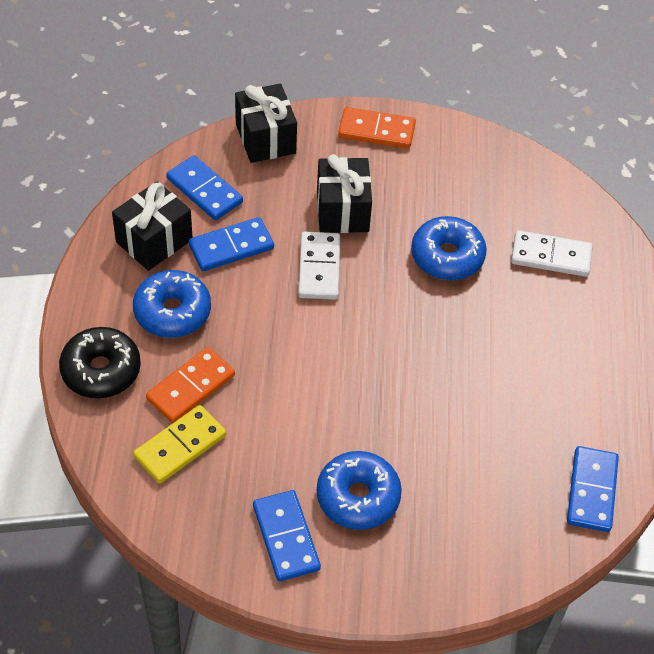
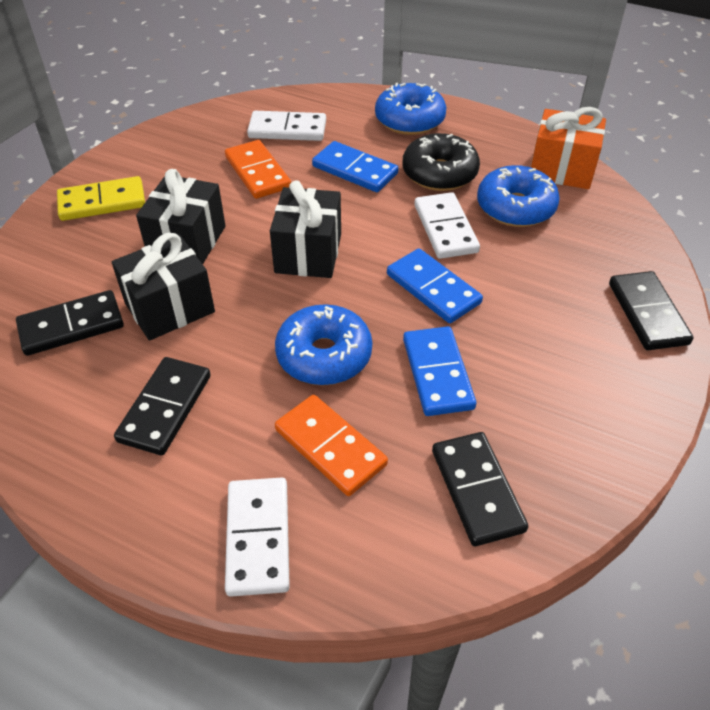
black domino: 0 -> 4
blue domino: 4 -> 3
orange gift: 0 -> 1
white domino: 2 -> 3

